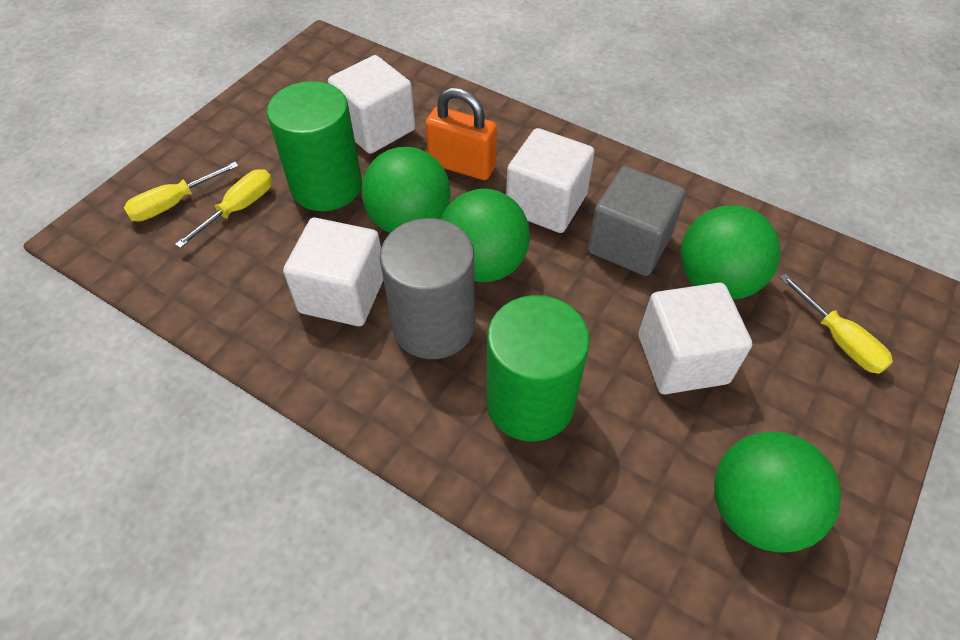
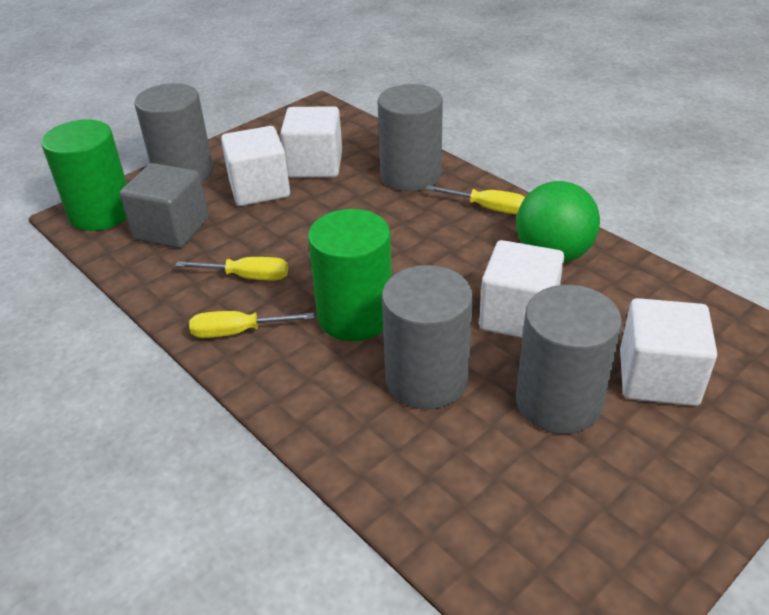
green ball: 4 -> 1
grey cylinder: 1 -> 4
orange padlock: 1 -> 0

